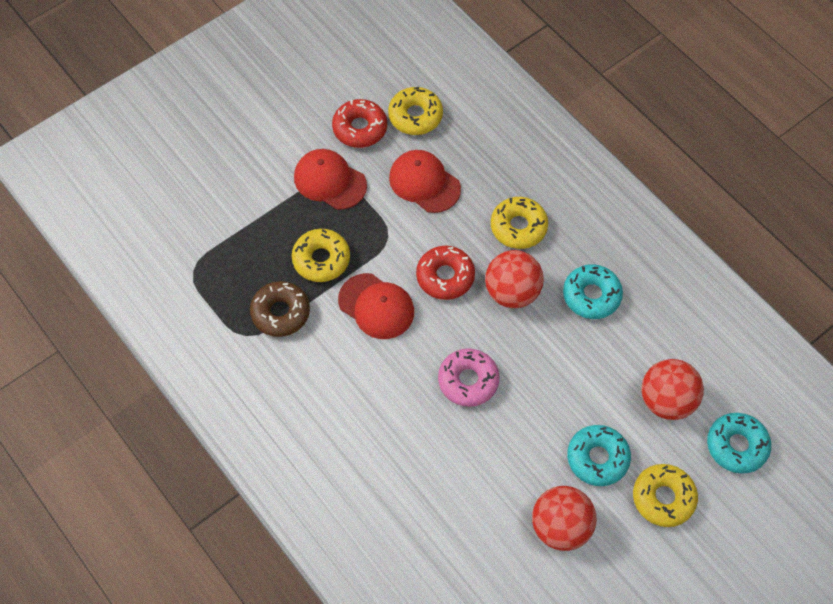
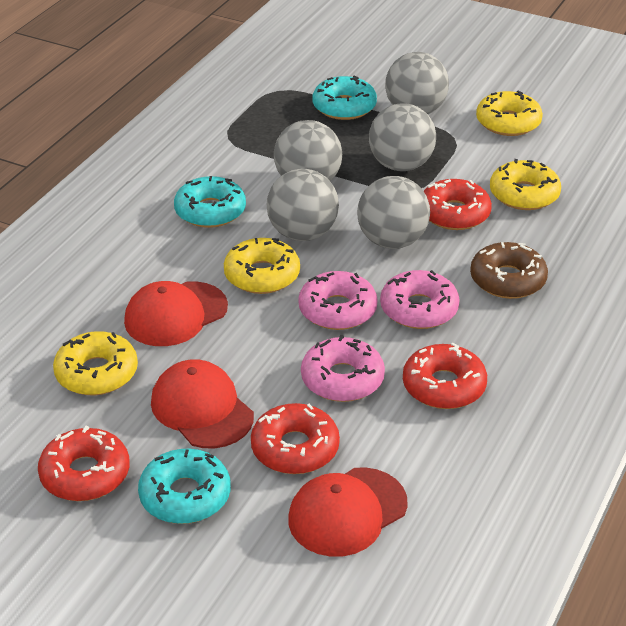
grey ball: 0 -> 5
pink donut: 1 -> 3
red ball: 3 -> 0
red donut: 2 -> 4

